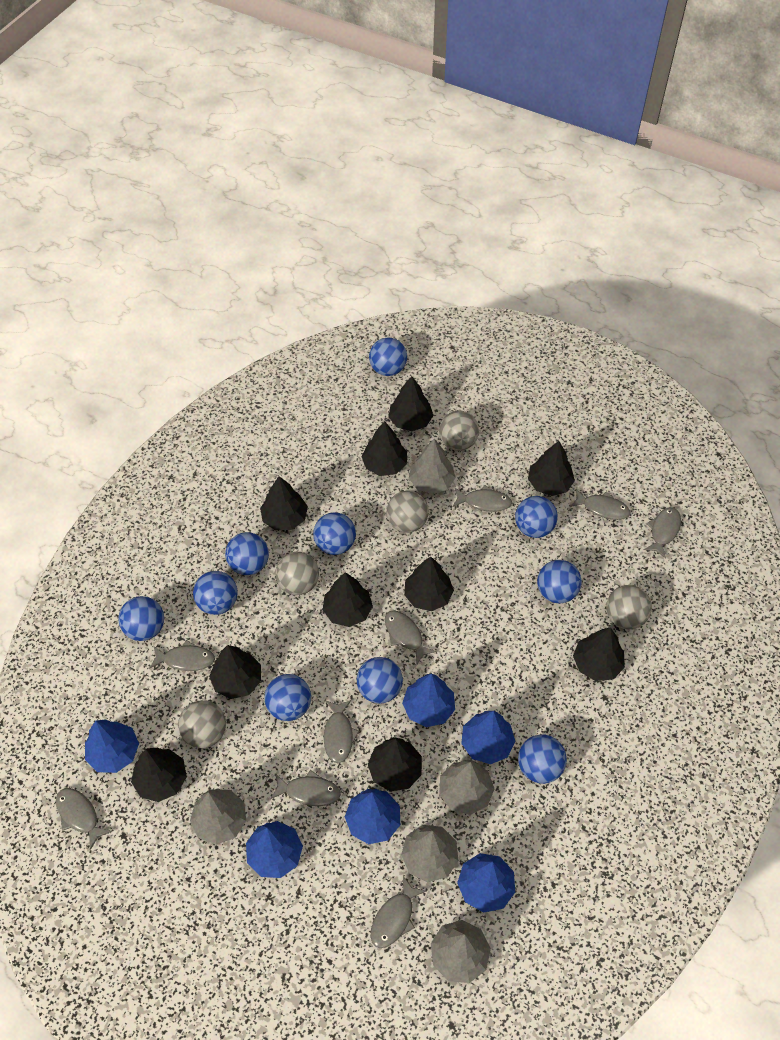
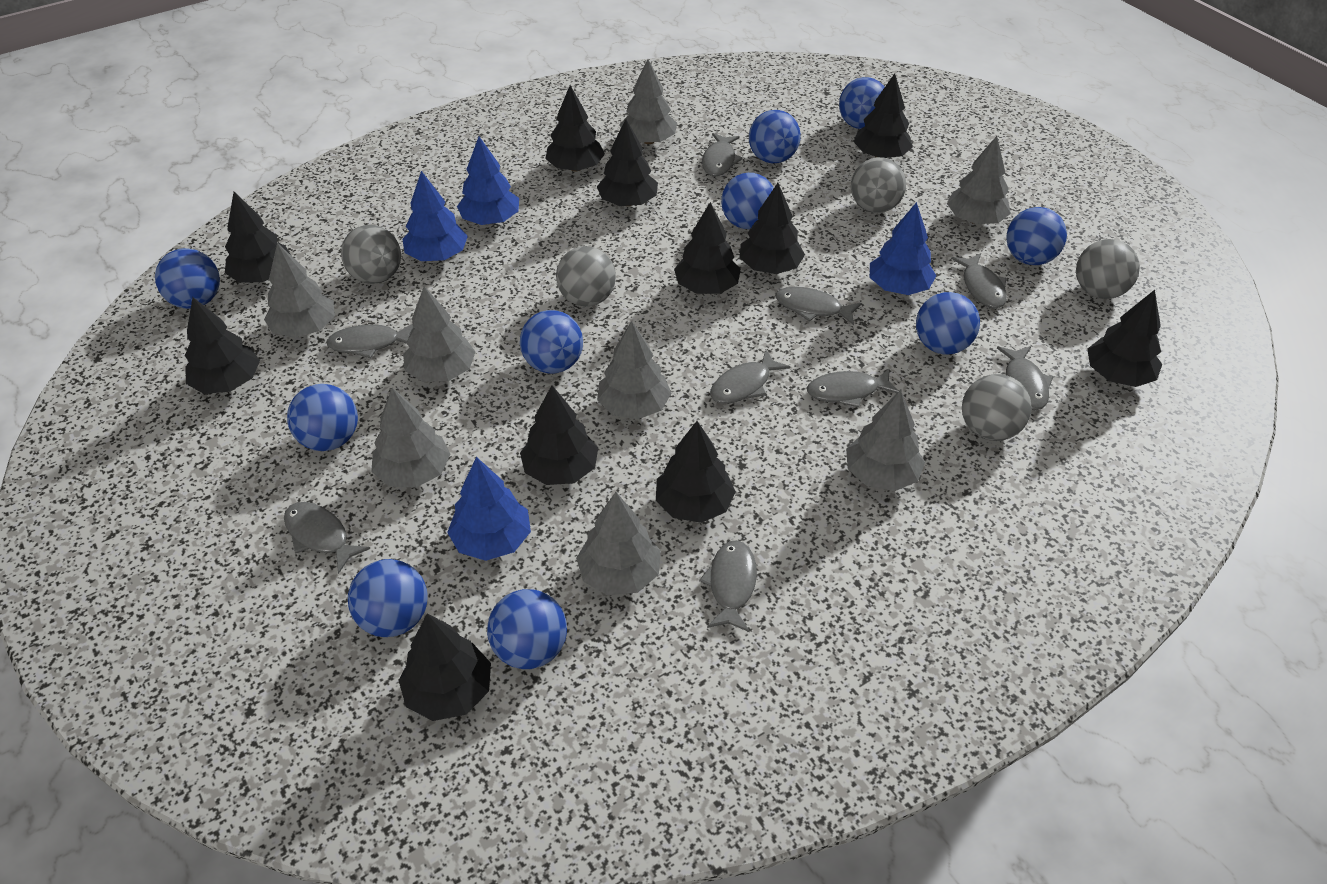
black tree: 10 -> 11
blue tree: 6 -> 4
grey tree: 5 -> 8

